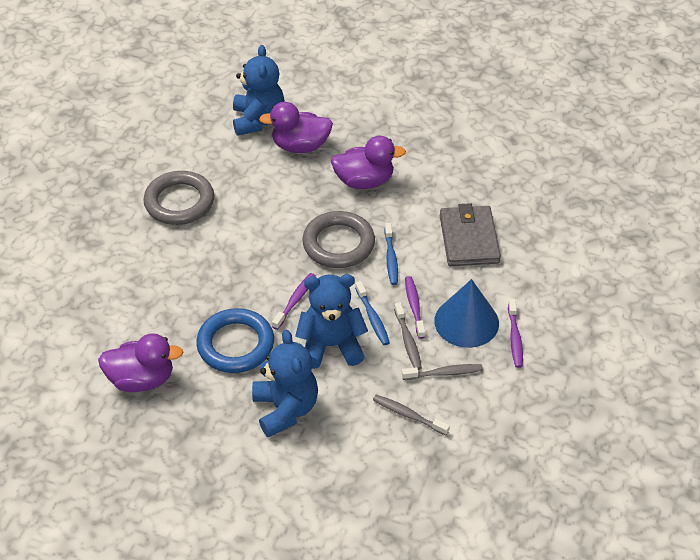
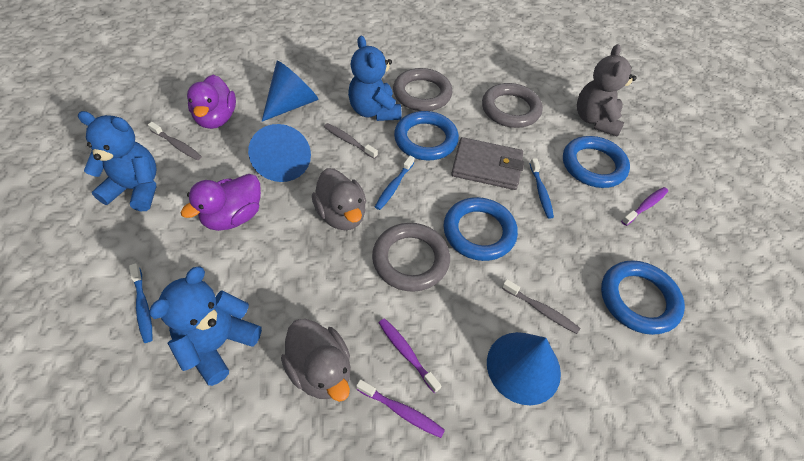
blue cone: 1 -> 3
blue ring: 1 -> 4
blue toothbrush: 2 -> 3
grey duck: 0 -> 2
grey ring: 2 -> 3
grey teddy bear: 0 -> 1
purple duck: 3 -> 2

